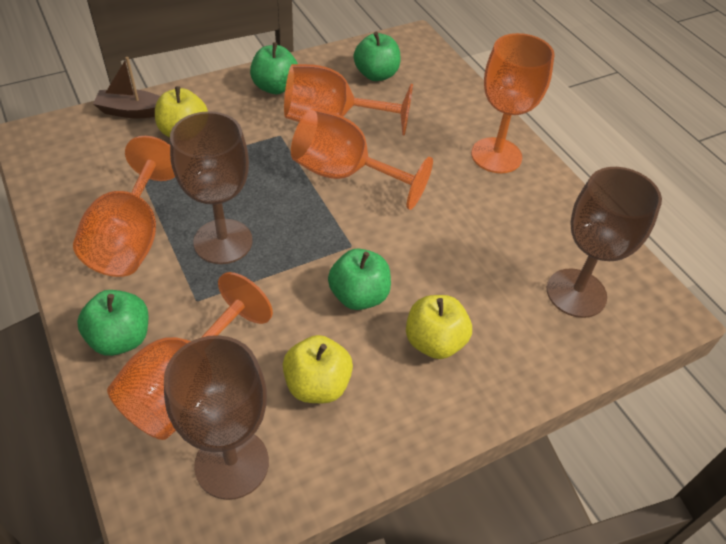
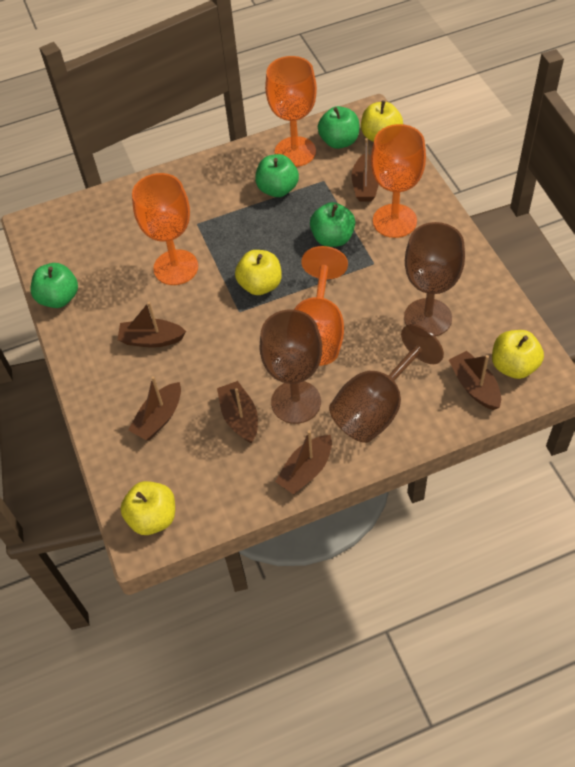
brown boat: 1 -> 6
orange goblet: 5 -> 4
yellow apple: 3 -> 4

